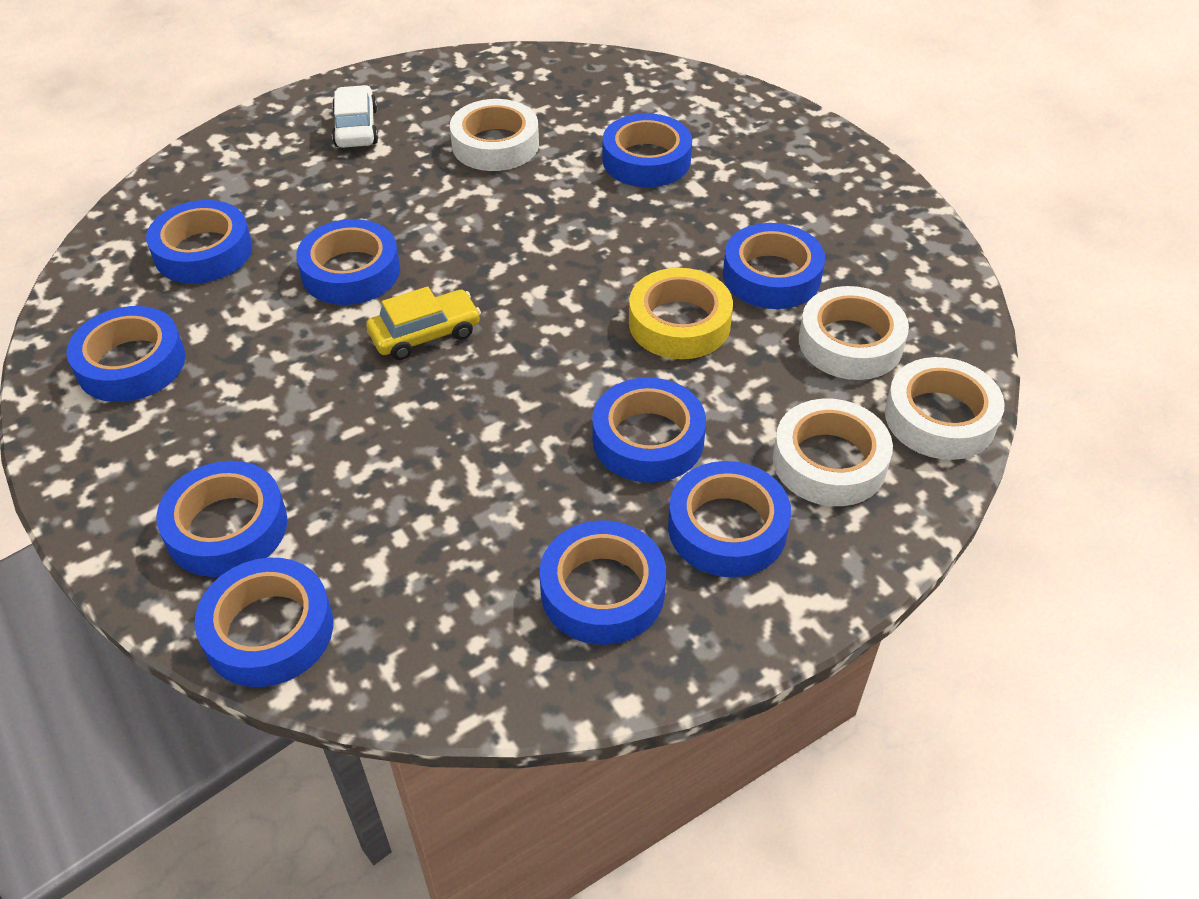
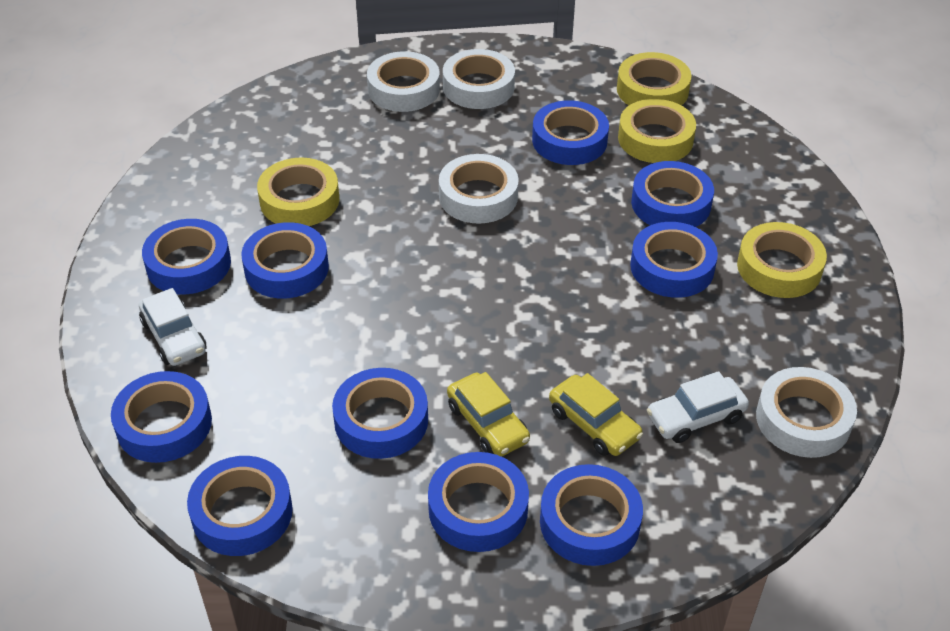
white car: 1 -> 2
yellow car: 1 -> 2
yellow tape: 1 -> 4

